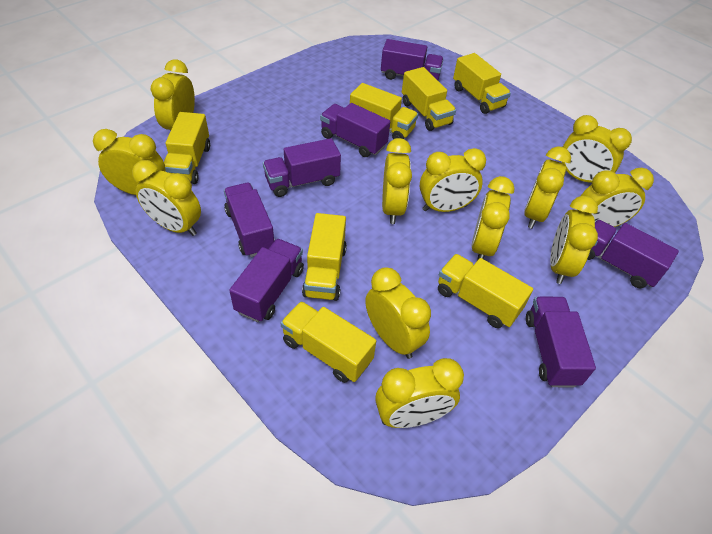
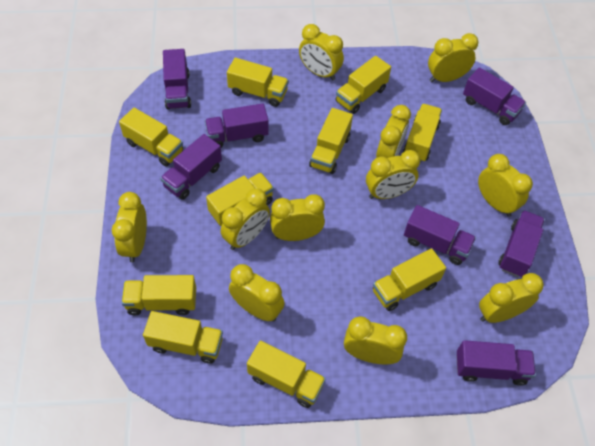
yellow clock: 12 -> 11
yellow truck: 7 -> 10

